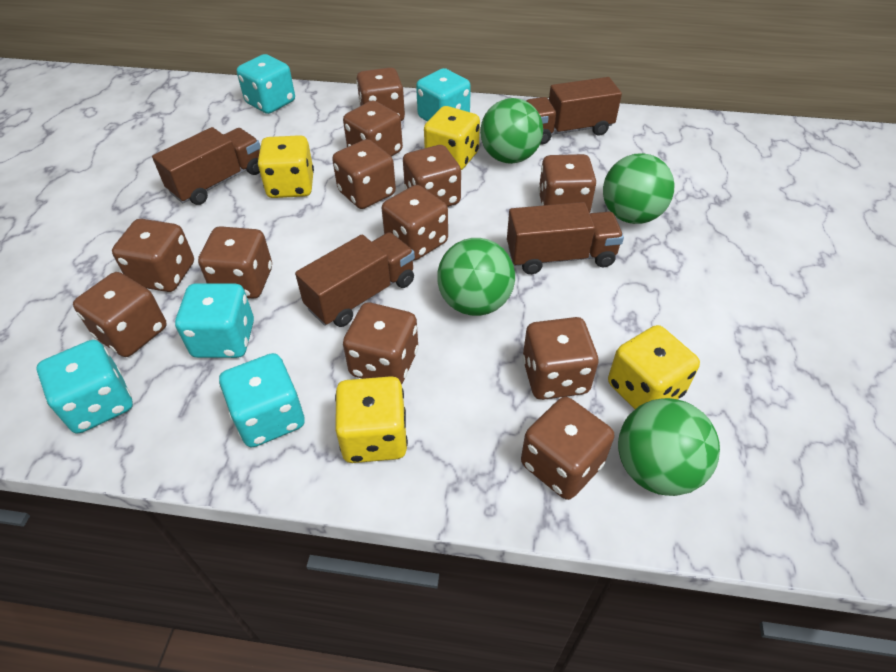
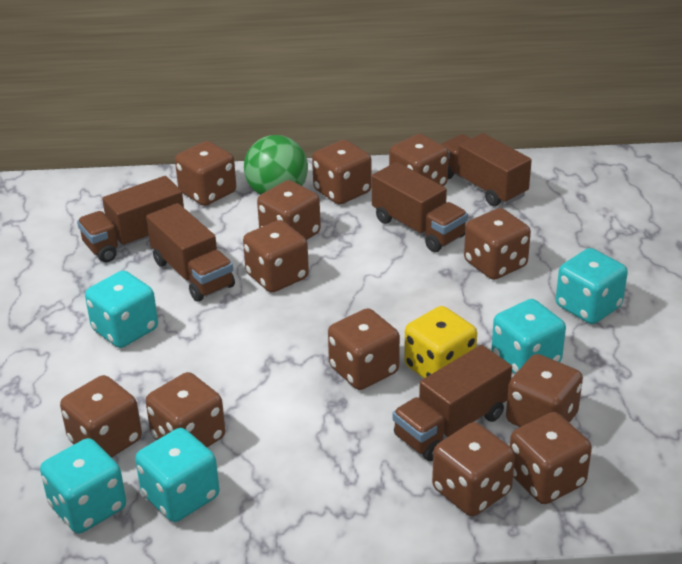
brown truck: 4 -> 5
green ball: 4 -> 1
yellow dice: 4 -> 1

